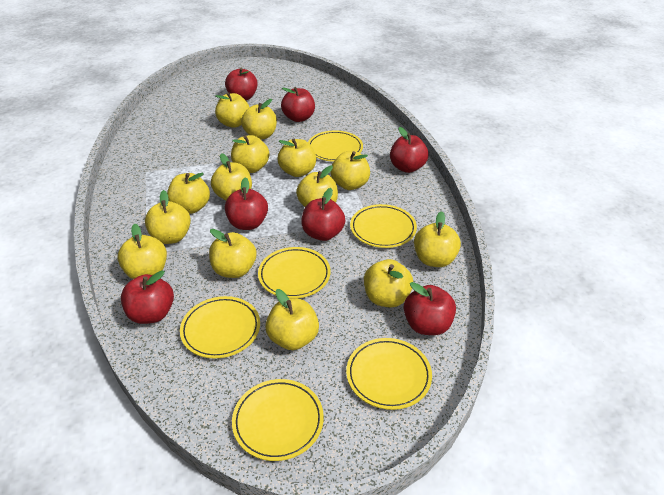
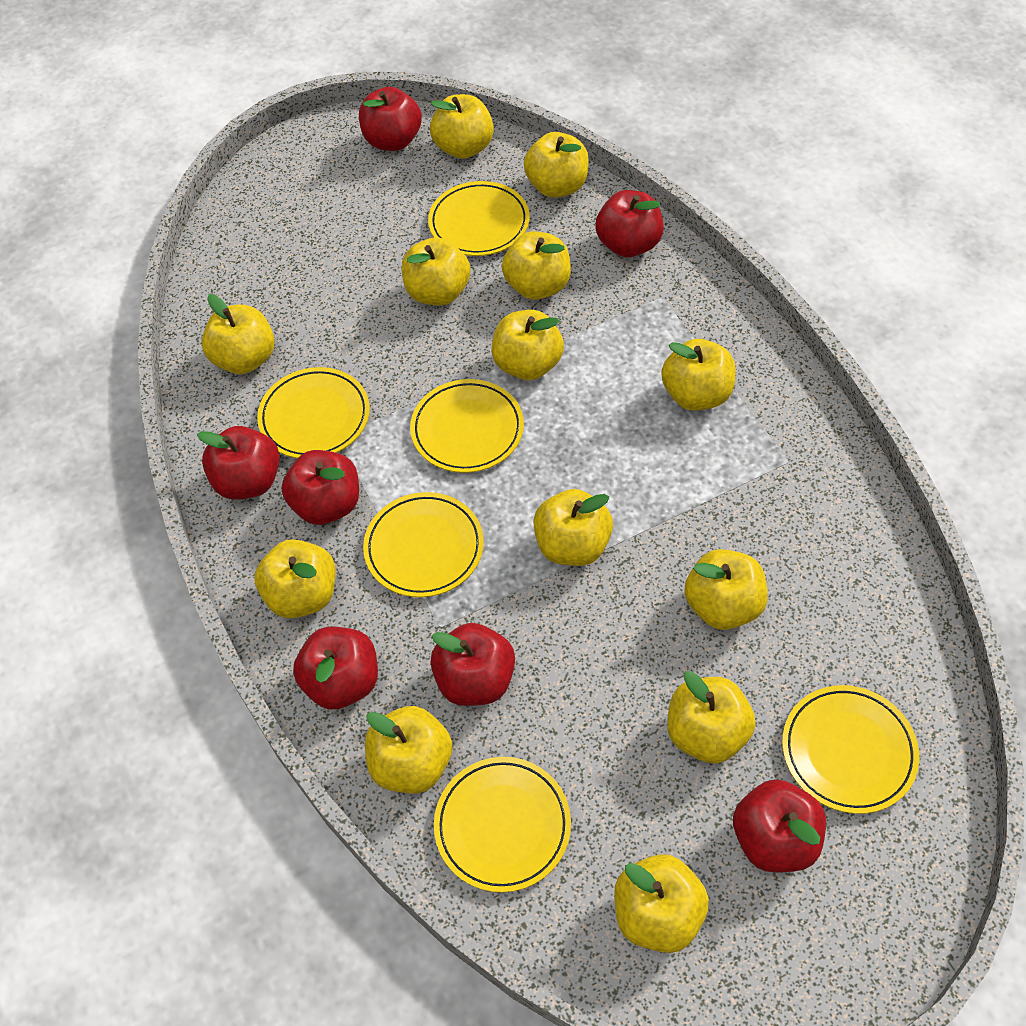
yellow apple: 14 -> 13

